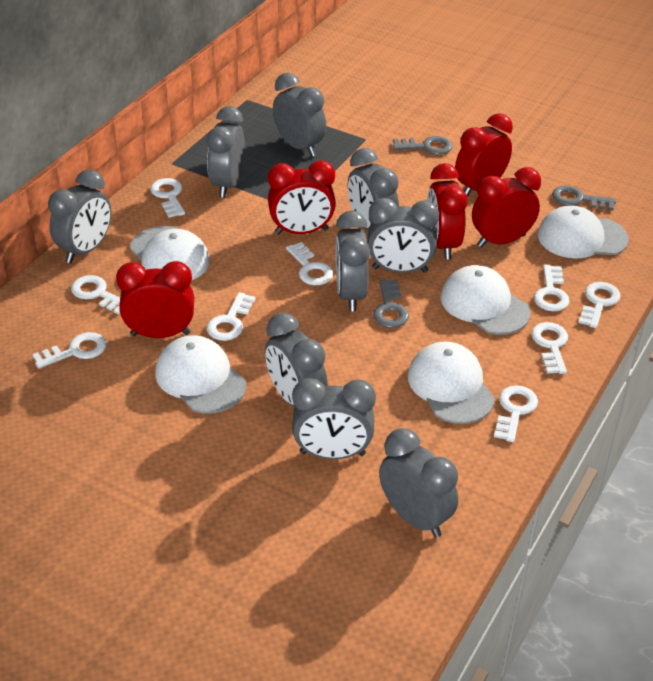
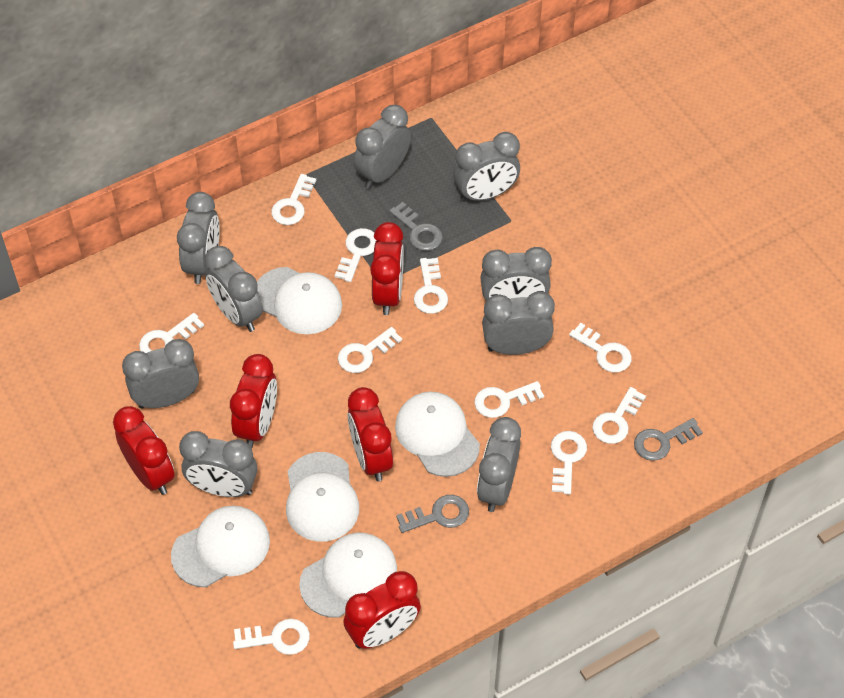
white key: 9 -> 10

